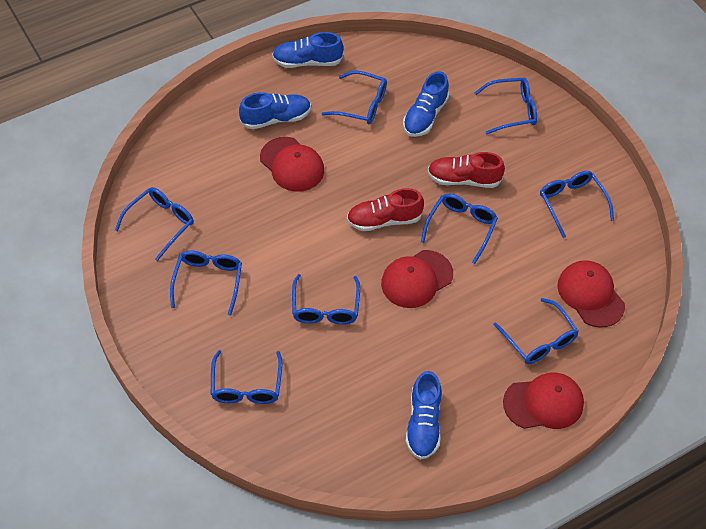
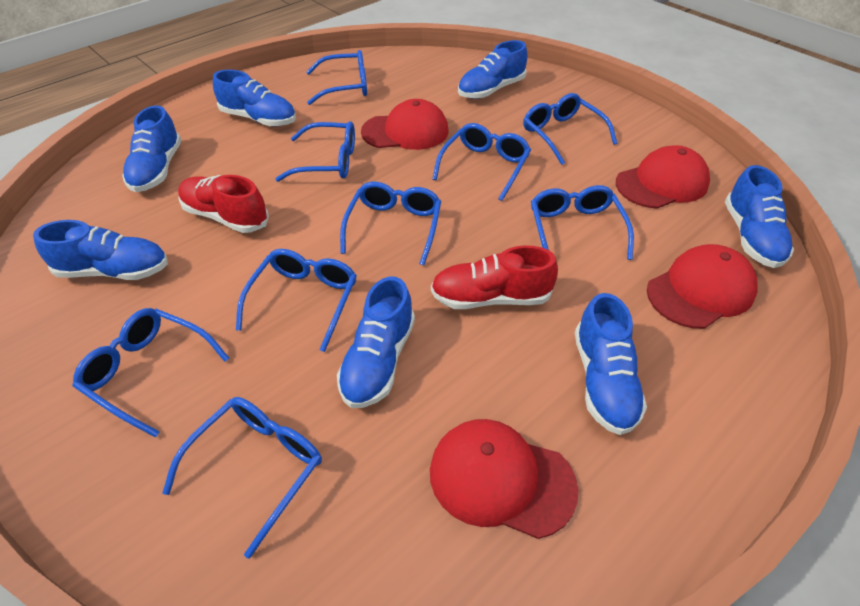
blue shoe: 4 -> 7

